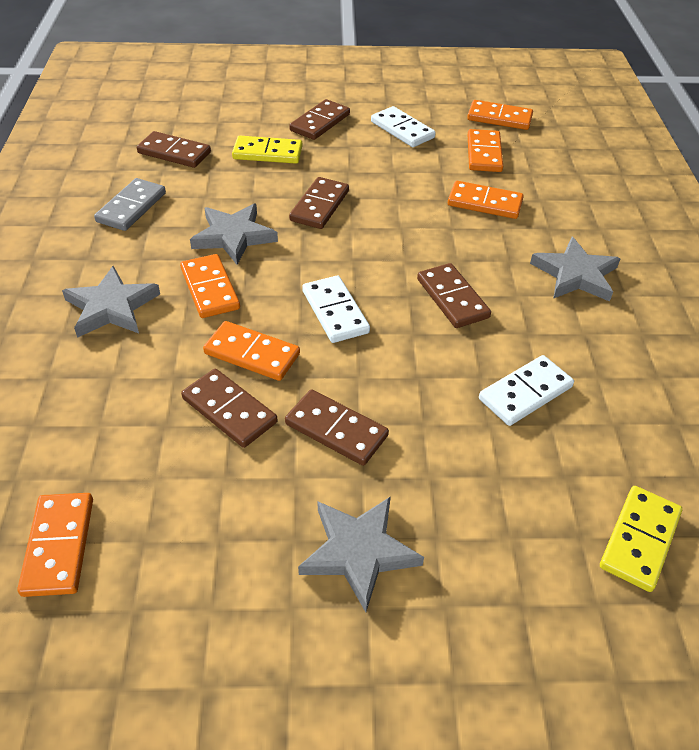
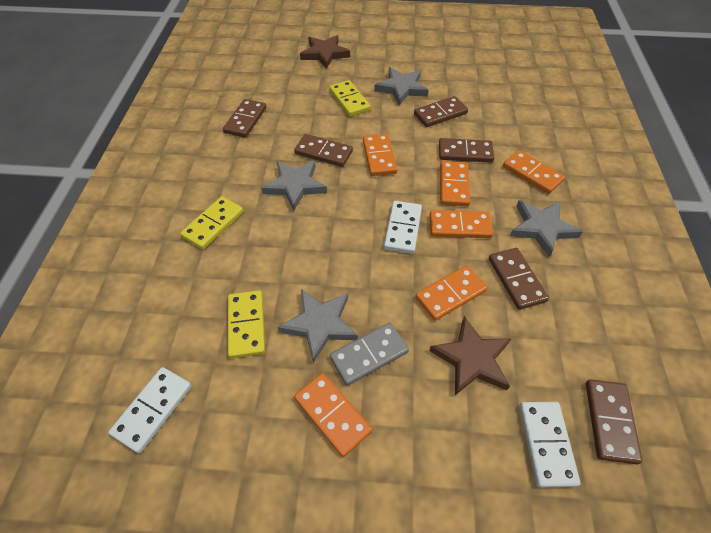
brown star: 0 -> 2
yellow domino: 2 -> 3

